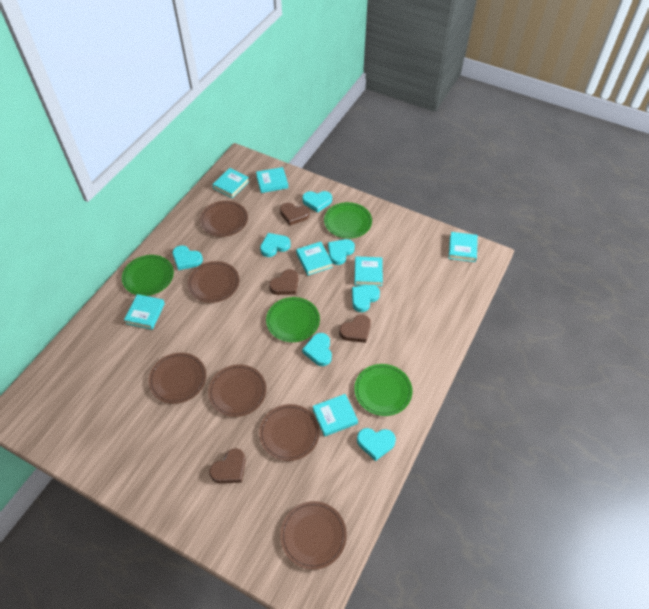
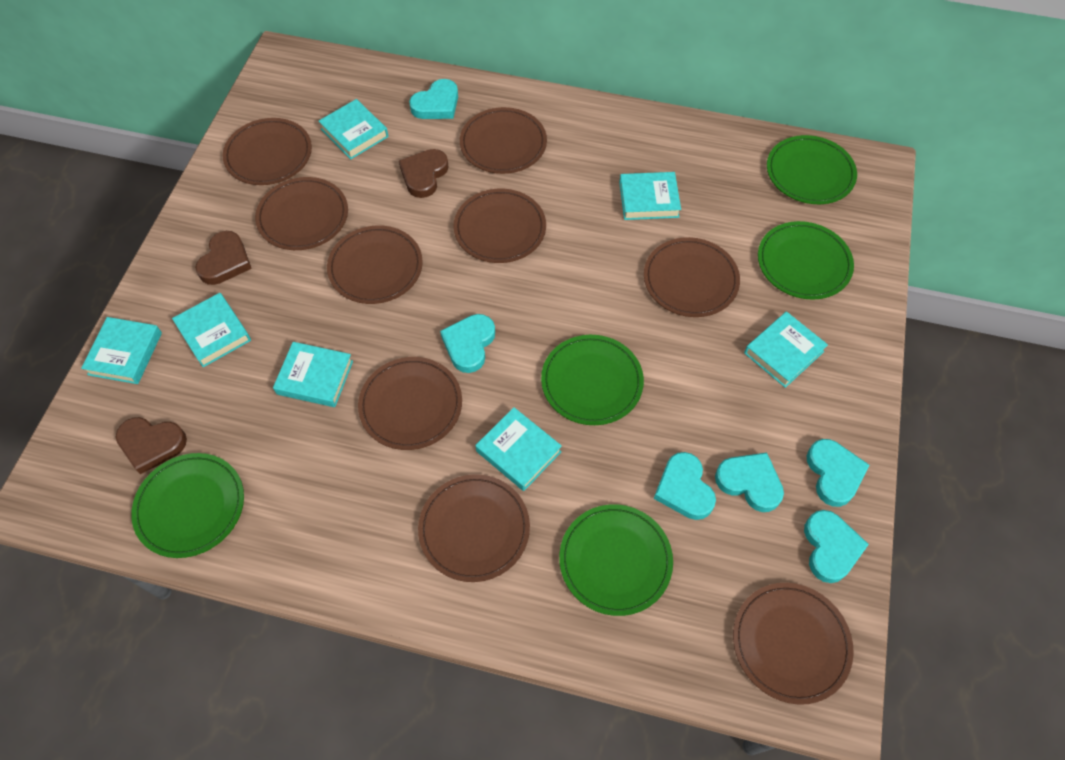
brown heart: 4 -> 3
brown plate: 6 -> 9
green plate: 4 -> 5
turquoise heart: 7 -> 6

